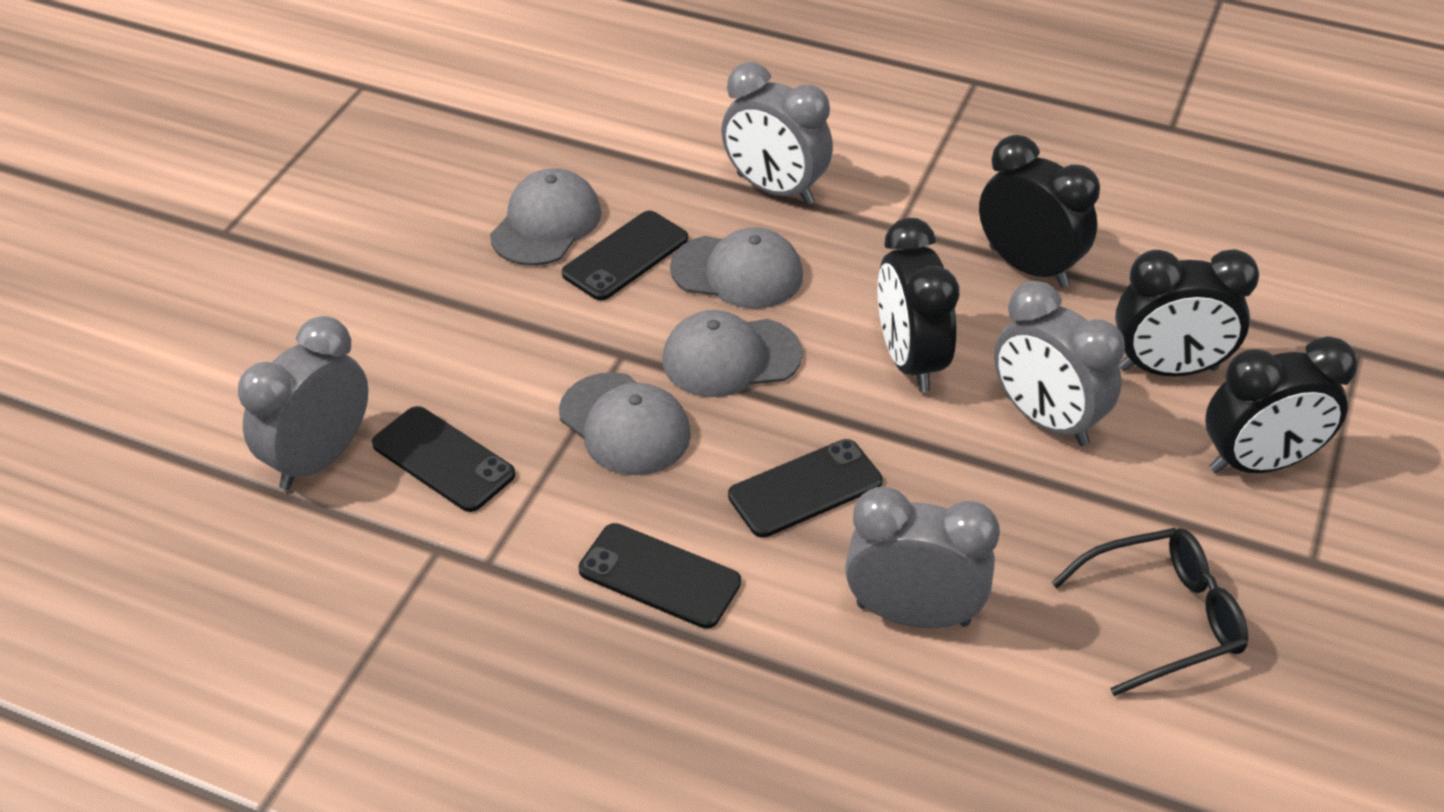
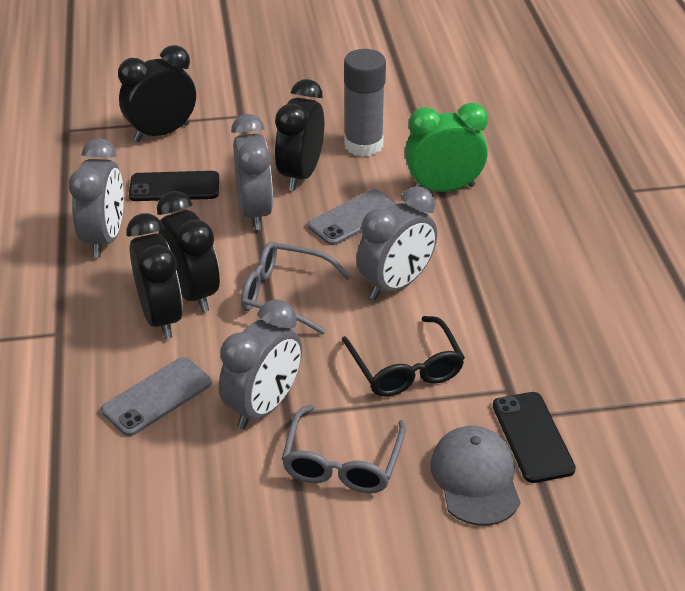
black phone: 4 -> 2
green clock: 0 -> 1
grey cap: 4 -> 1
grey glasses: 0 -> 2
grey glue stick: 0 -> 1
grey phone: 0 -> 2

